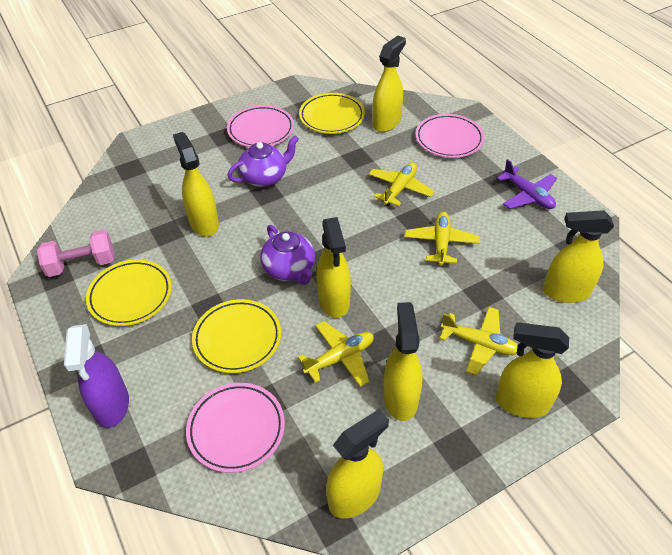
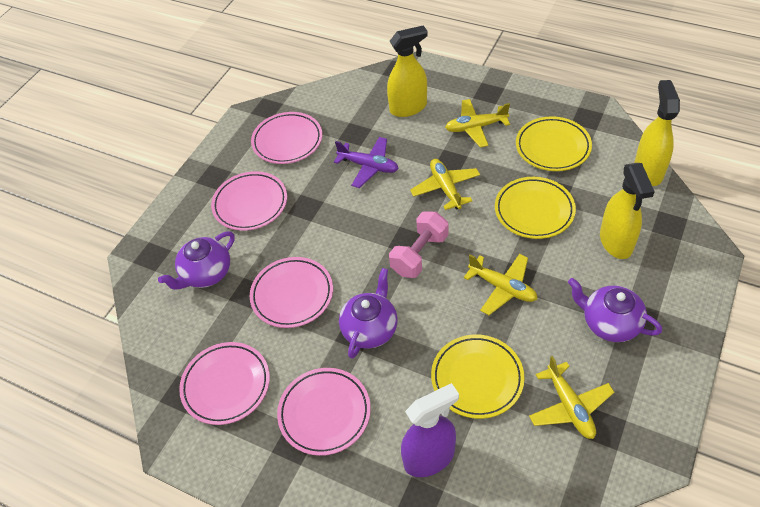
pink plate: 3 -> 5
purple teapot: 2 -> 3
yellow spray bottle: 7 -> 3

